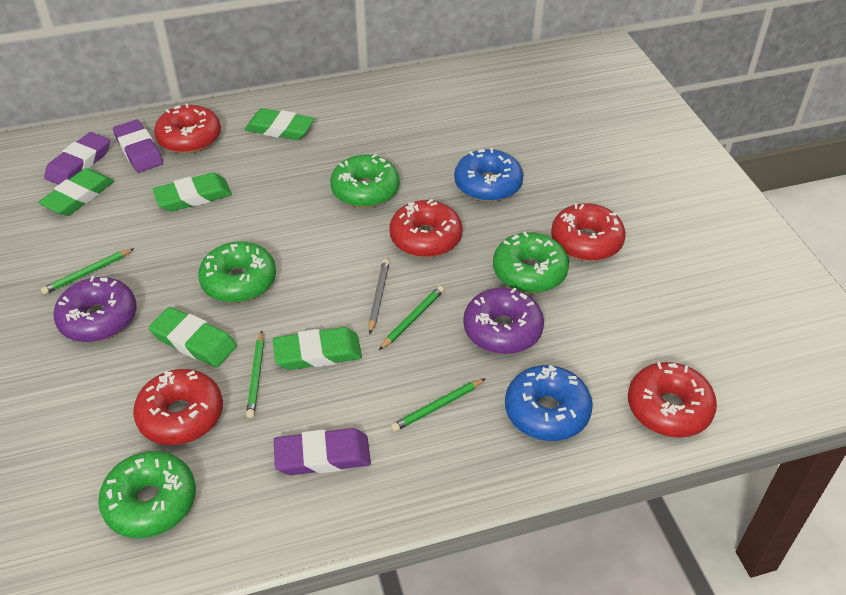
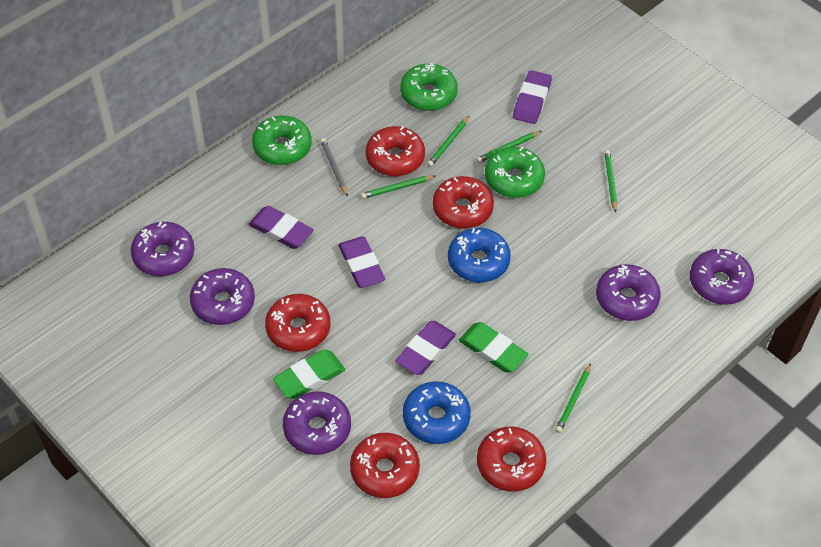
green donut: 4 -> 3
green eraser: 5 -> 2
green pencil: 4 -> 5
purple donut: 2 -> 5
purple eraser: 3 -> 4

